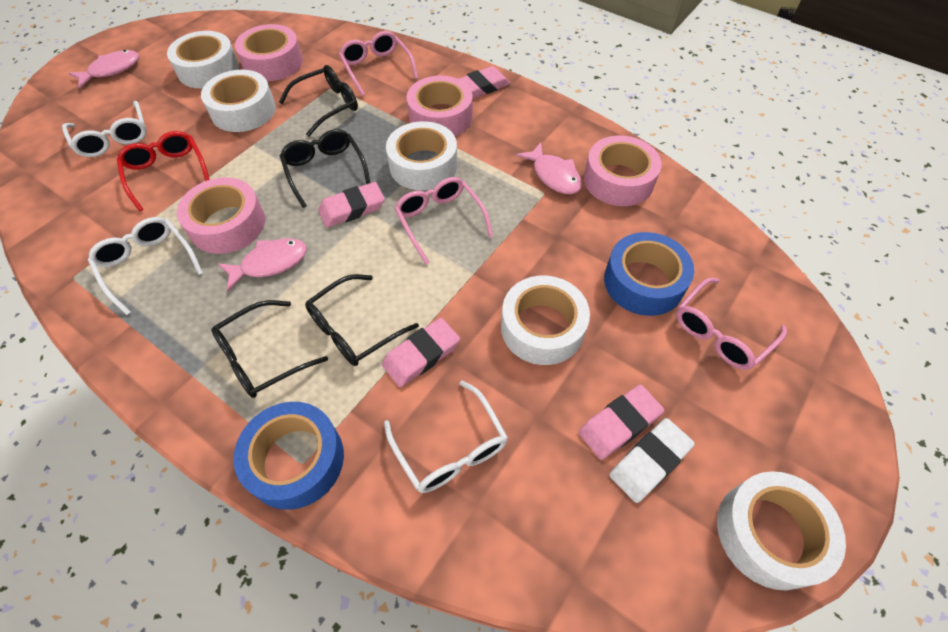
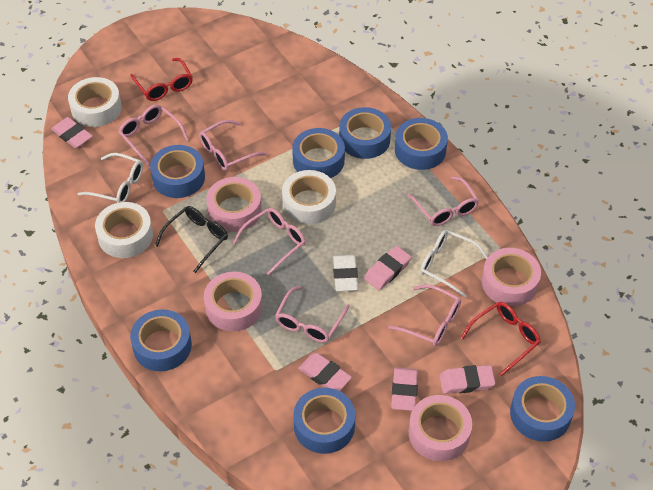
black glasses: 4 -> 1
blue tape: 2 -> 7
pink eraser: 4 -> 5
pink fish: 3 -> 0
pink glasses: 3 -> 6
red glasses: 1 -> 2
white glasses: 3 -> 2
white tape: 5 -> 3

